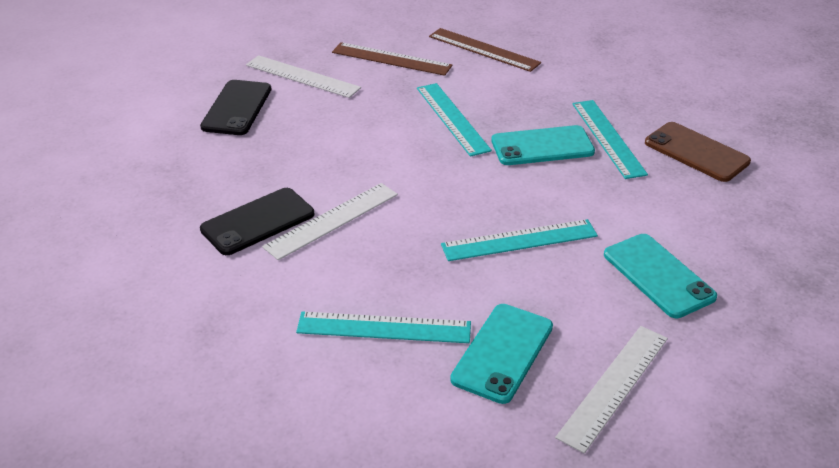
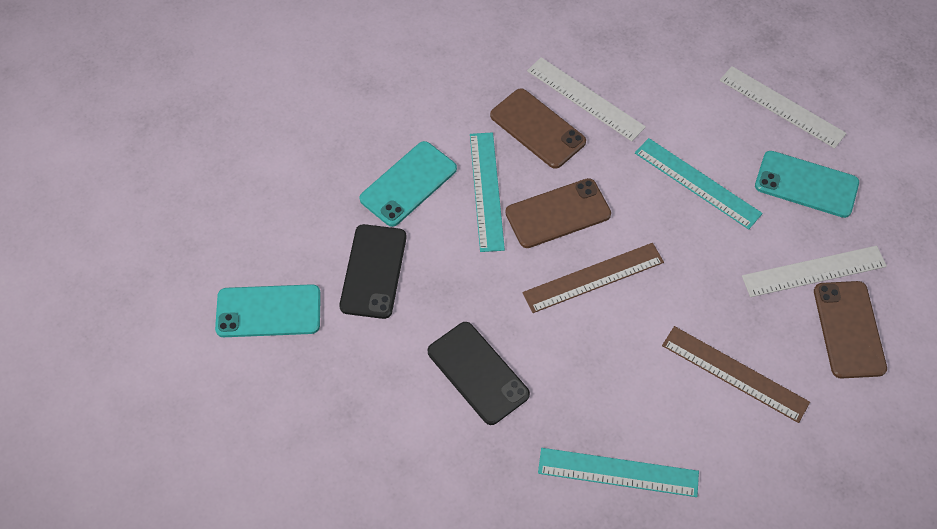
brown phone: 1 -> 3
turquoise ruler: 4 -> 3

